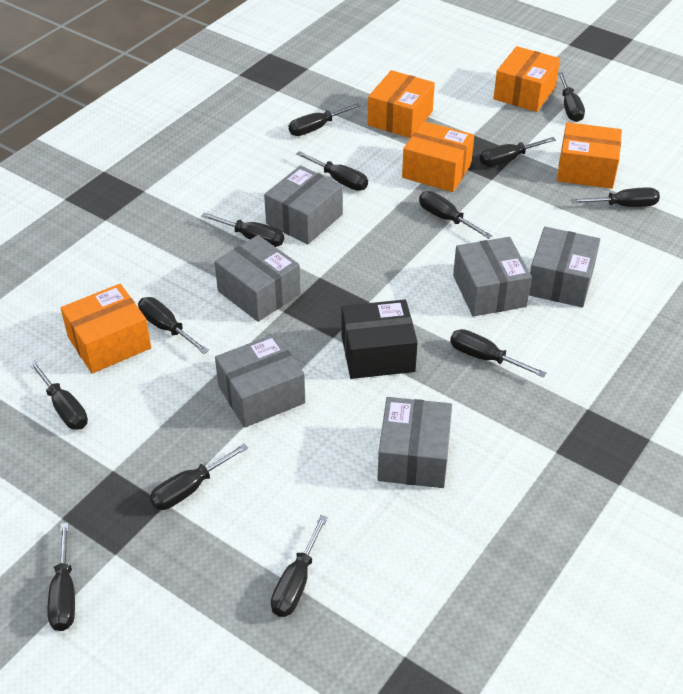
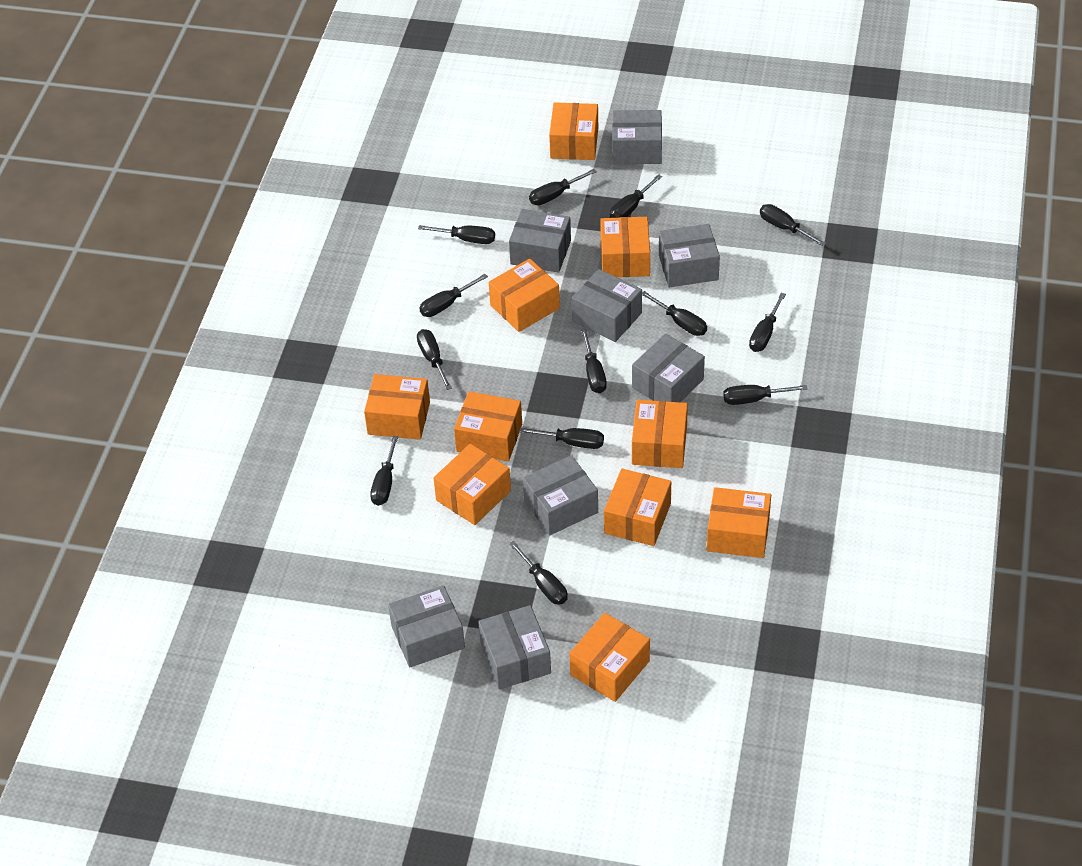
black box: 1 -> 0
grey box: 6 -> 8
orange box: 5 -> 10

